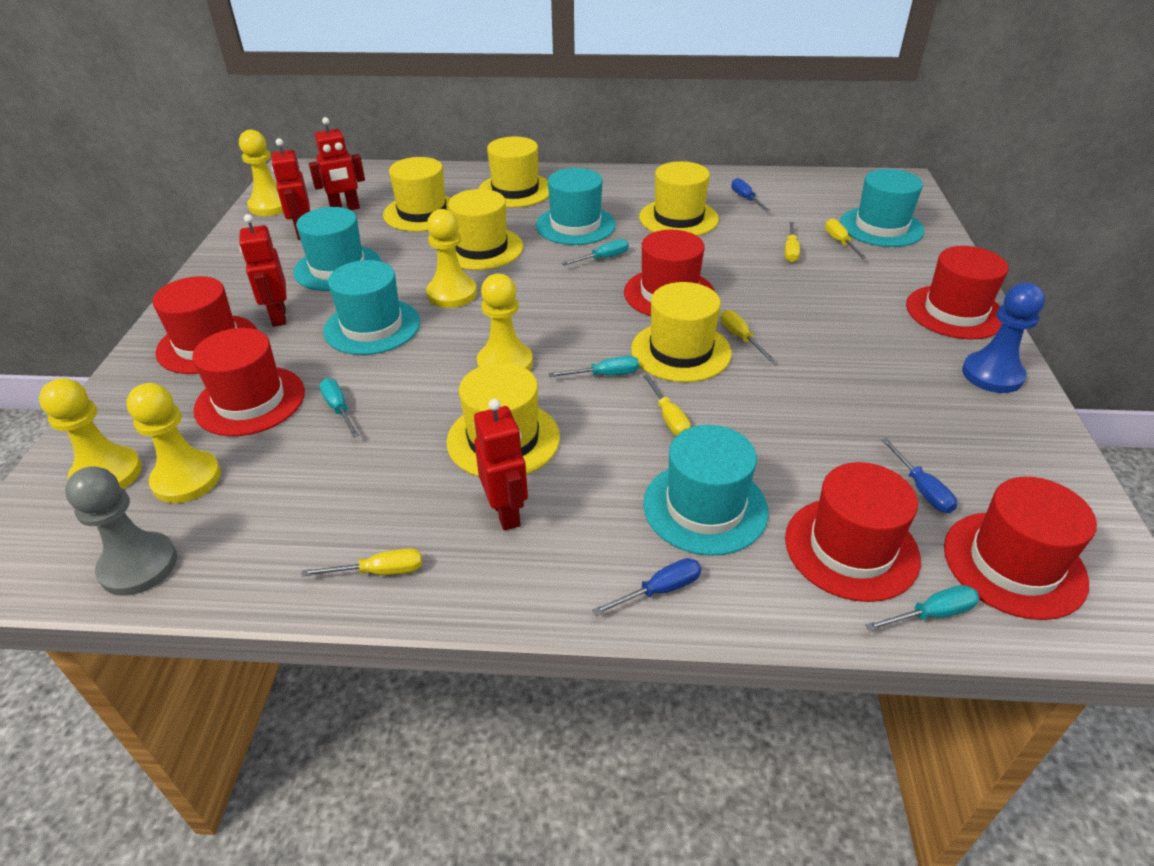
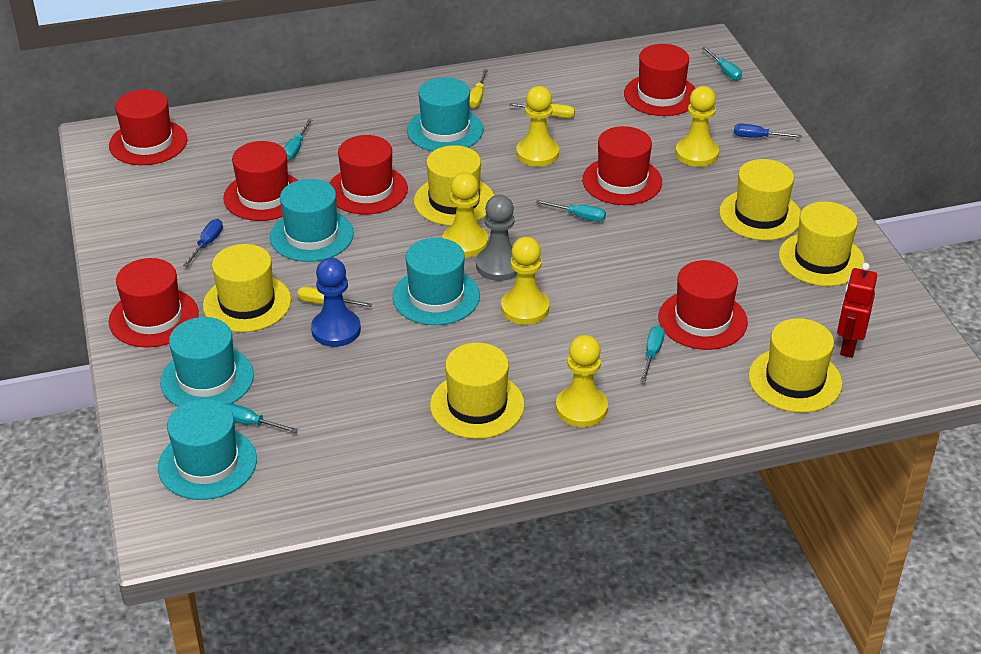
blue screwdriver: 3 -> 2
red hat: 6 -> 7
red robot: 4 -> 1
turquoise screwdriver: 4 -> 5
yellow screwdriver: 5 -> 3

